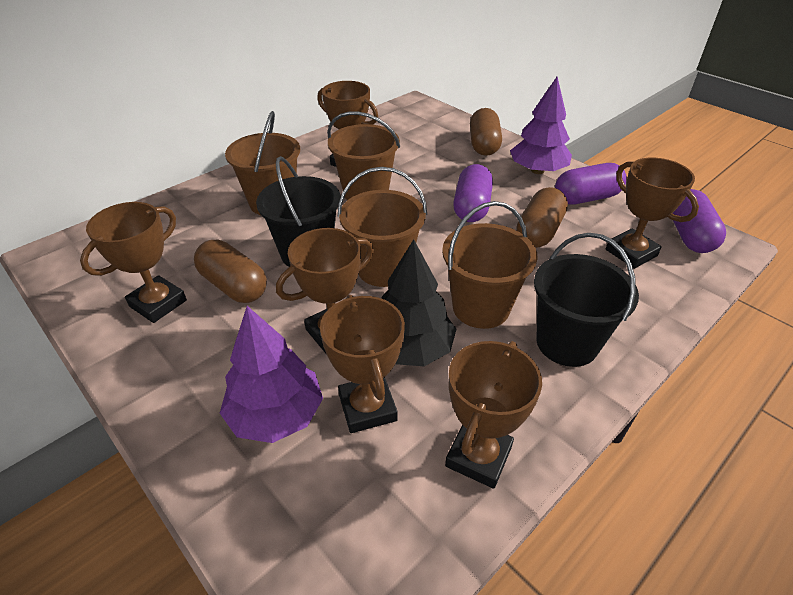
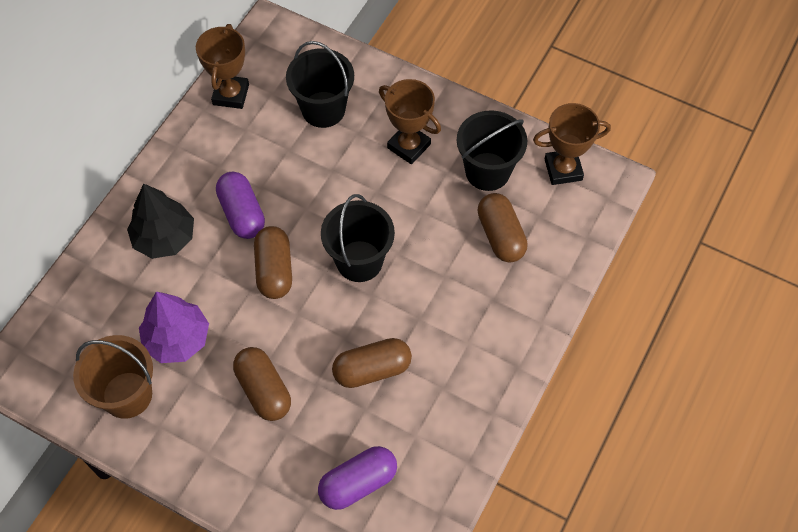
black bucket: 2 -> 3
brown bucket: 4 -> 1
brown capsule: 3 -> 4
brown trophy: 6 -> 3
purple capsule: 3 -> 2
purple tree: 2 -> 1

